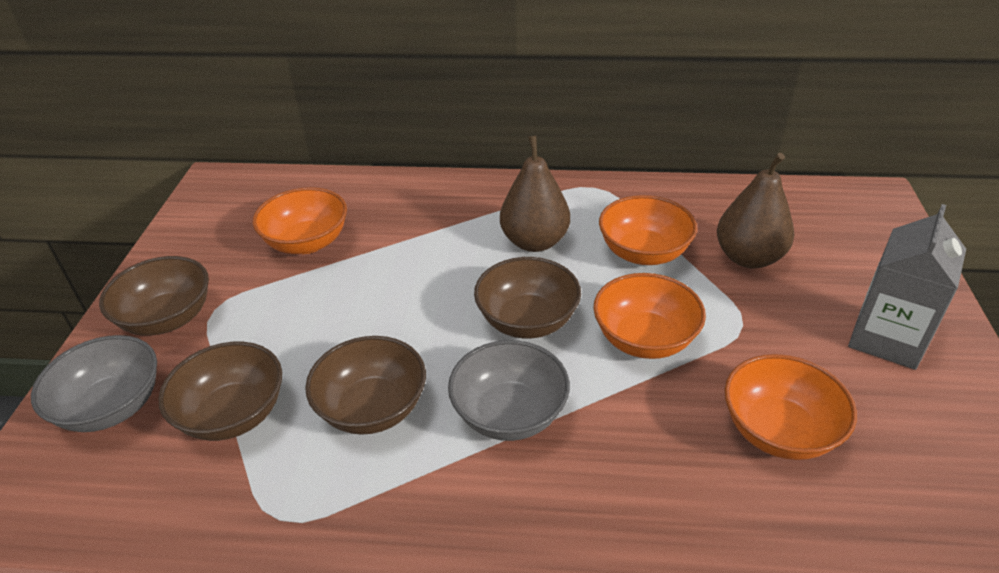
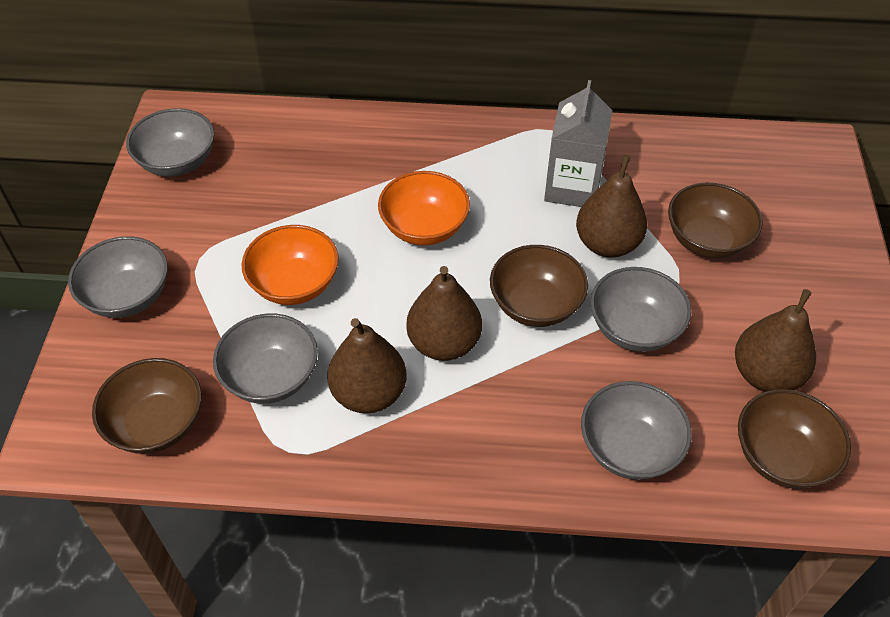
brown pear: 2 -> 4
grey bowl: 2 -> 5
orange bowl: 4 -> 2

